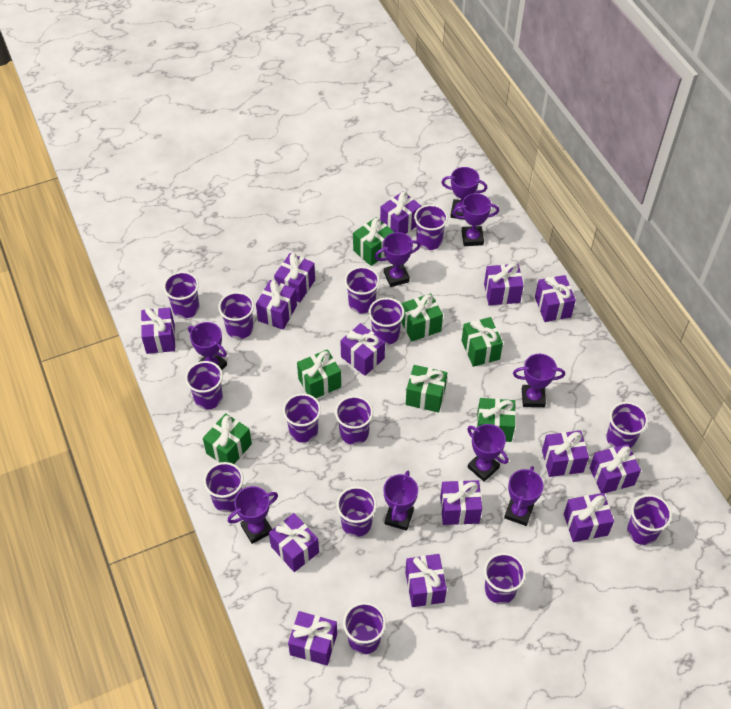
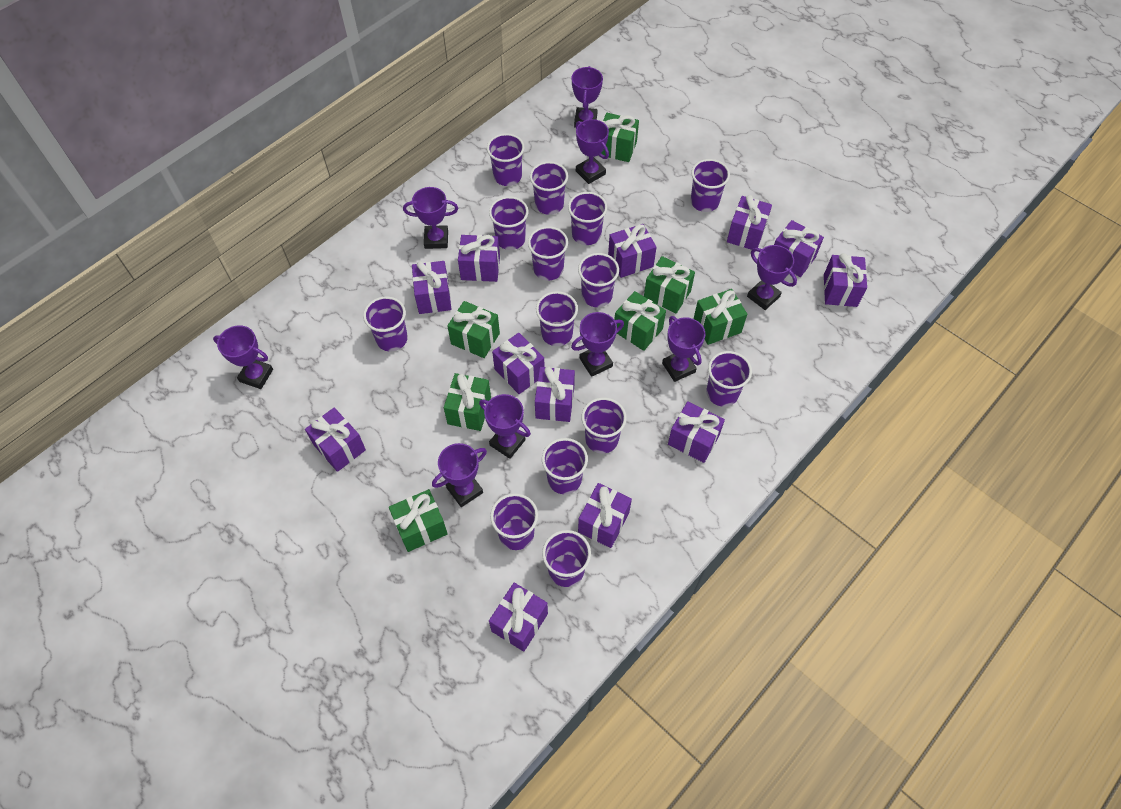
purple gift: 14 -> 12

